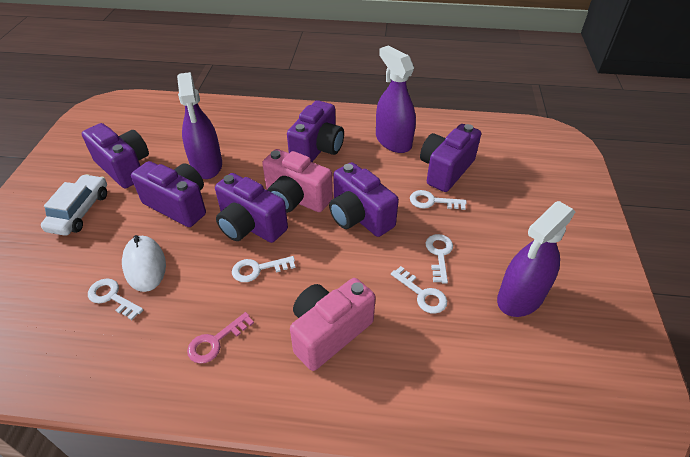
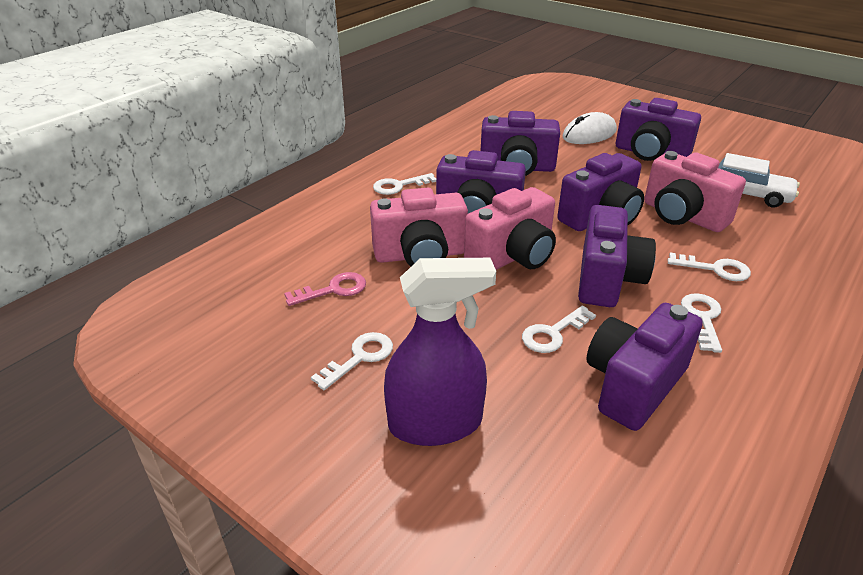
pink camera: 2 -> 3
purple spray bottle: 3 -> 1

